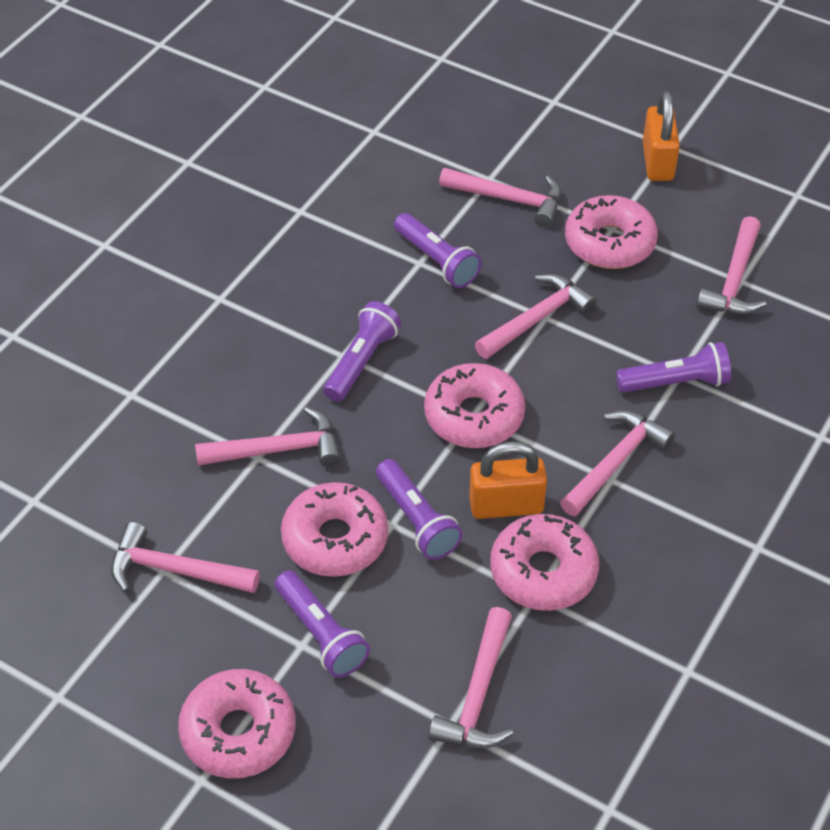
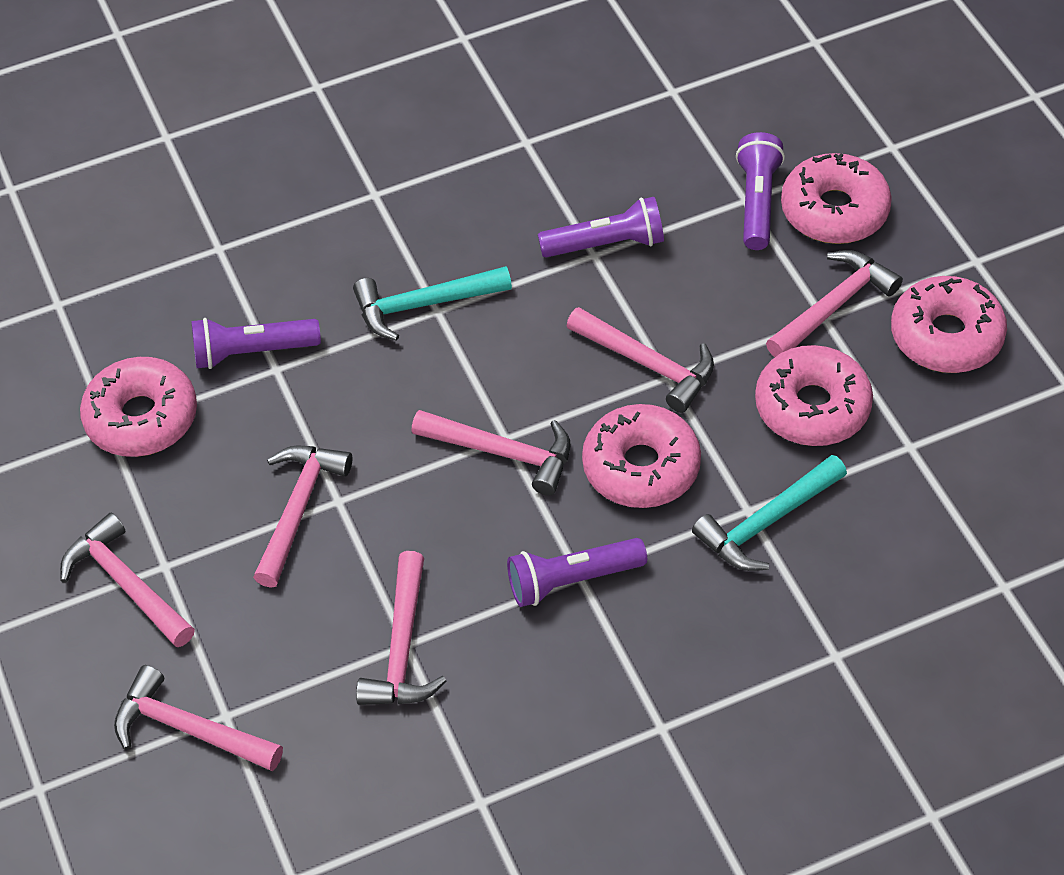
orange padlock: 2 -> 0
purple flashlight: 5 -> 4
turquoise hammer: 0 -> 2

